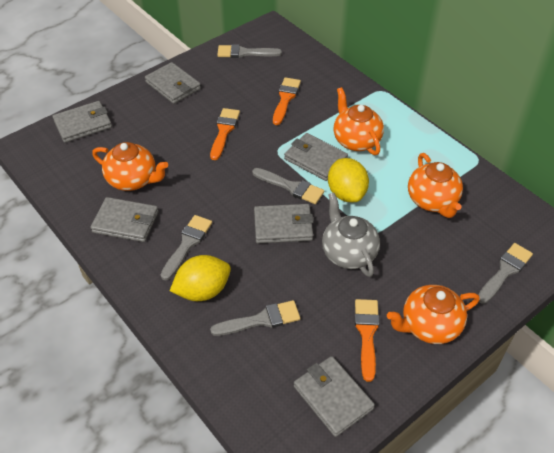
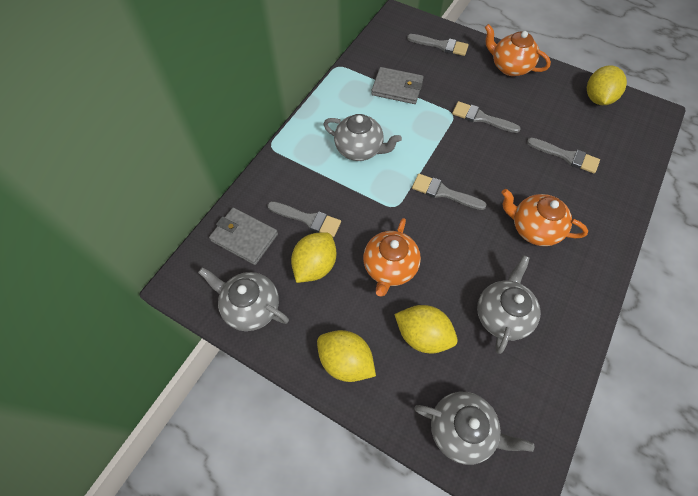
grey teapot: 1 -> 4
grey wallet: 6 -> 2
orange brush: 3 -> 0
orange teapot: 4 -> 3
yellow lemon: 2 -> 4

